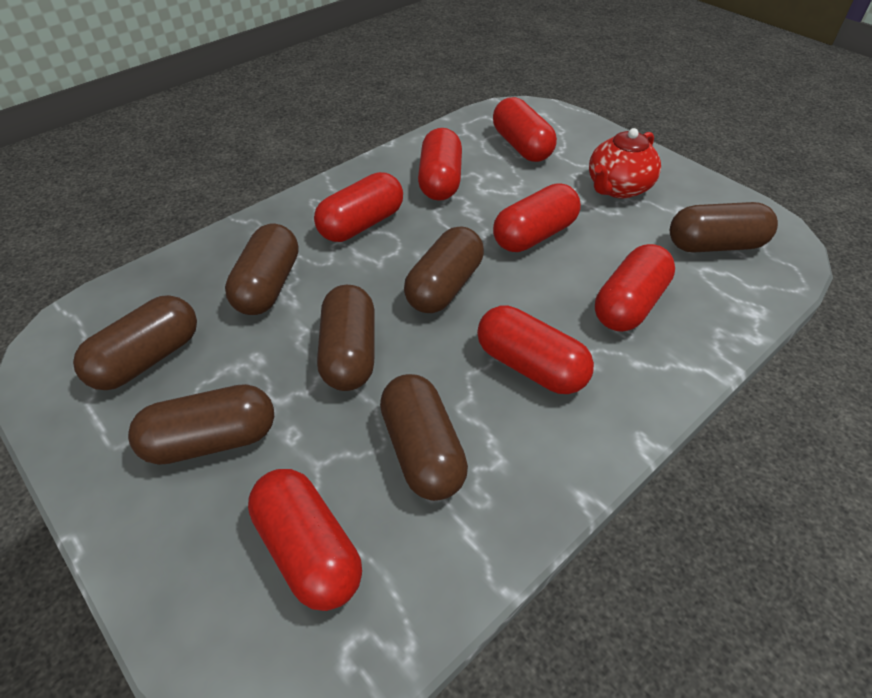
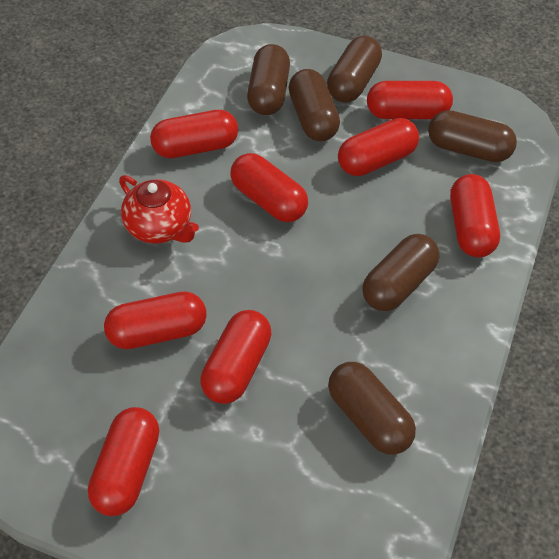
brown capsule: 7 -> 6
red capsule: 7 -> 8

